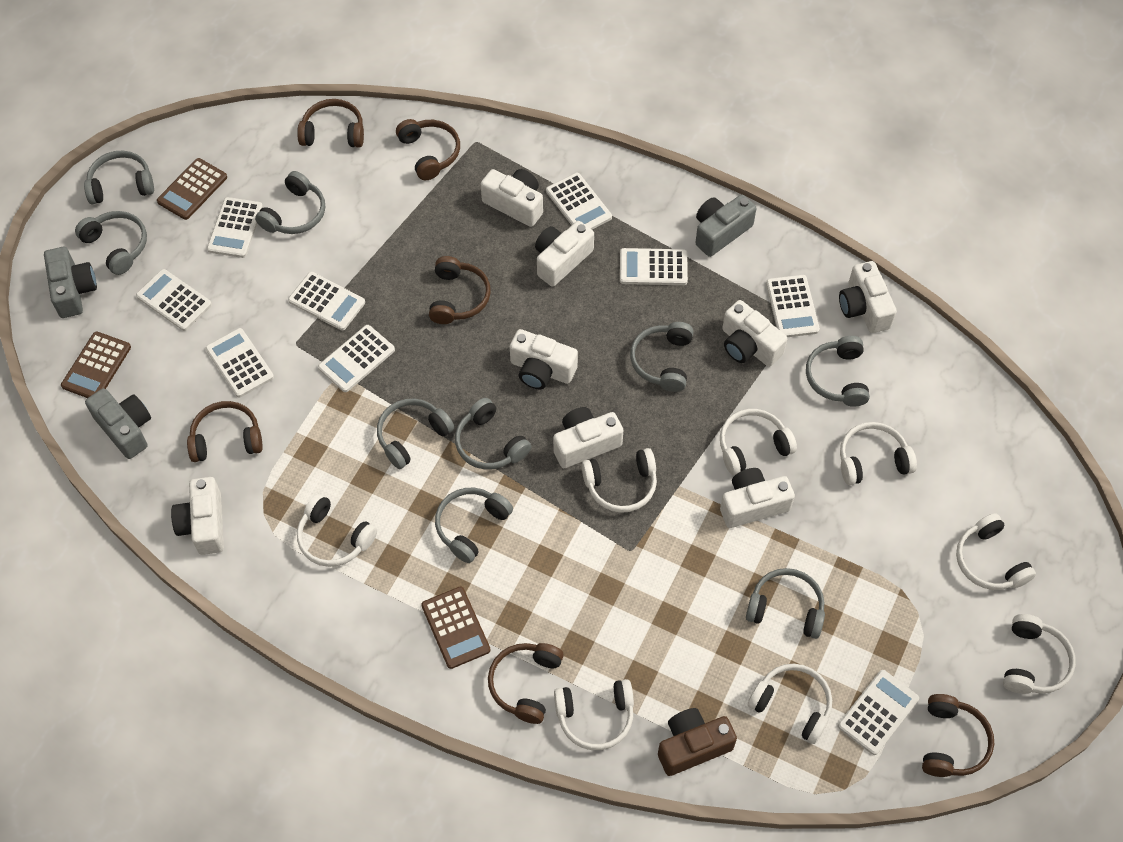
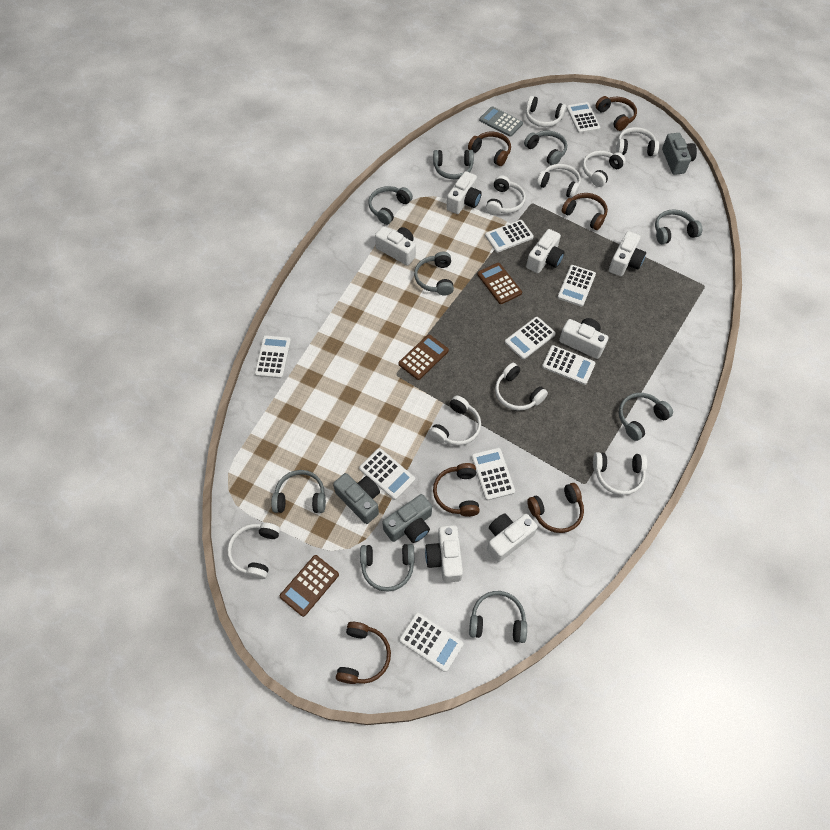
brown camera: 1 -> 0
grey calculator: 0 -> 1
white camera: 8 -> 7
white headphones: 8 -> 9

